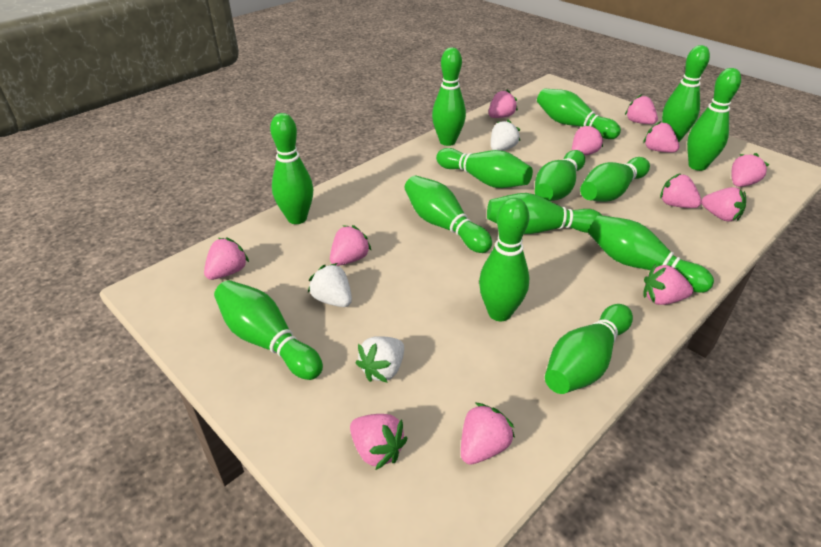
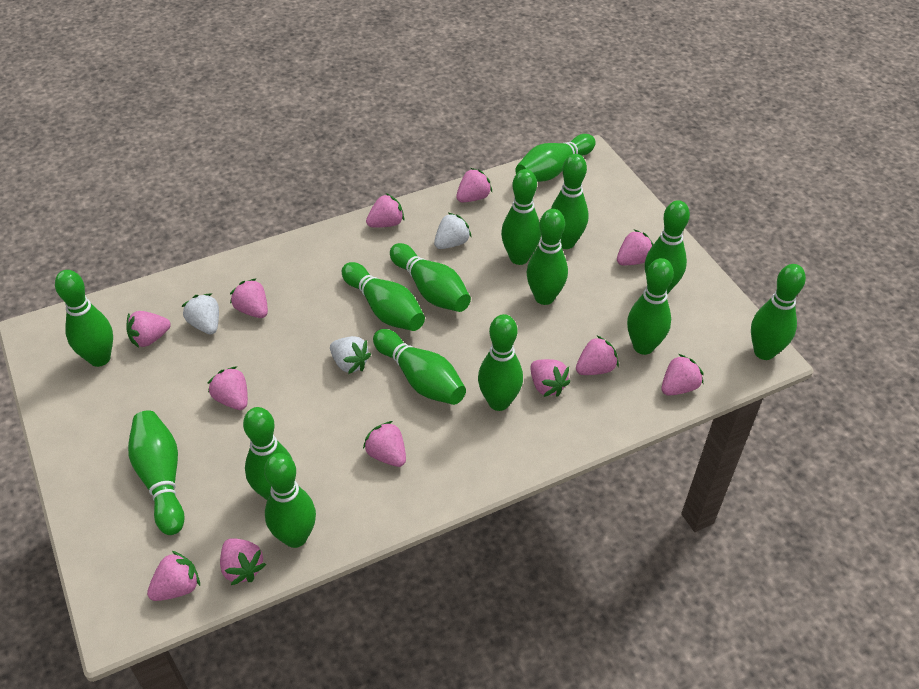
green bowling pin: 14 -> 15

